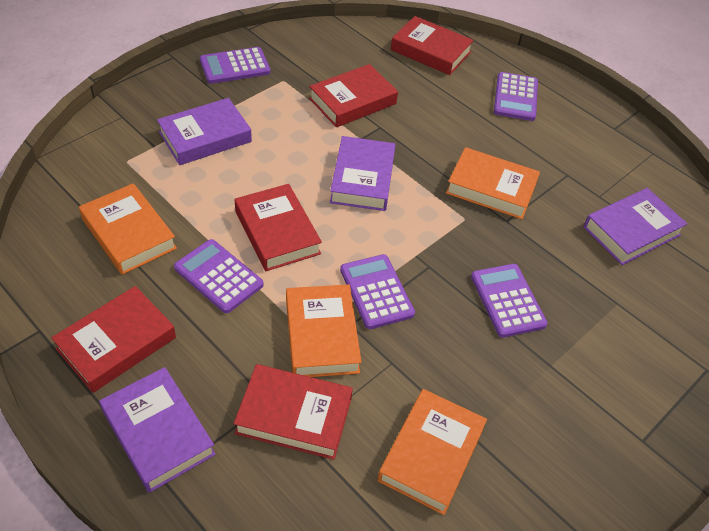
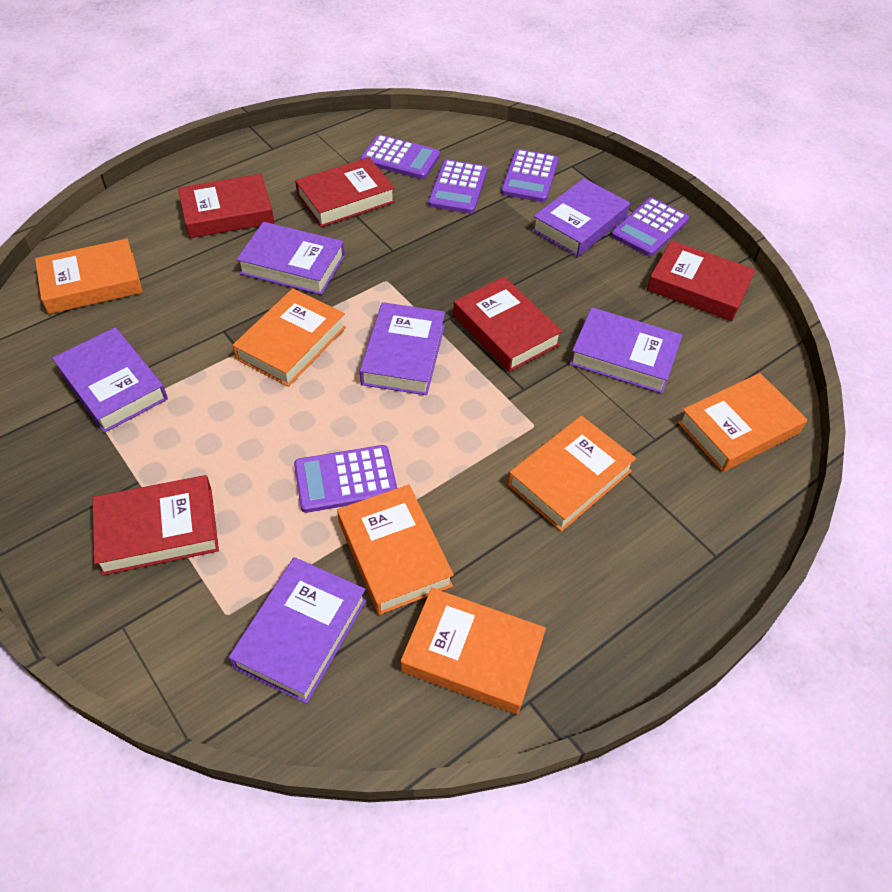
orange book: 4 -> 6
purple book: 4 -> 6

